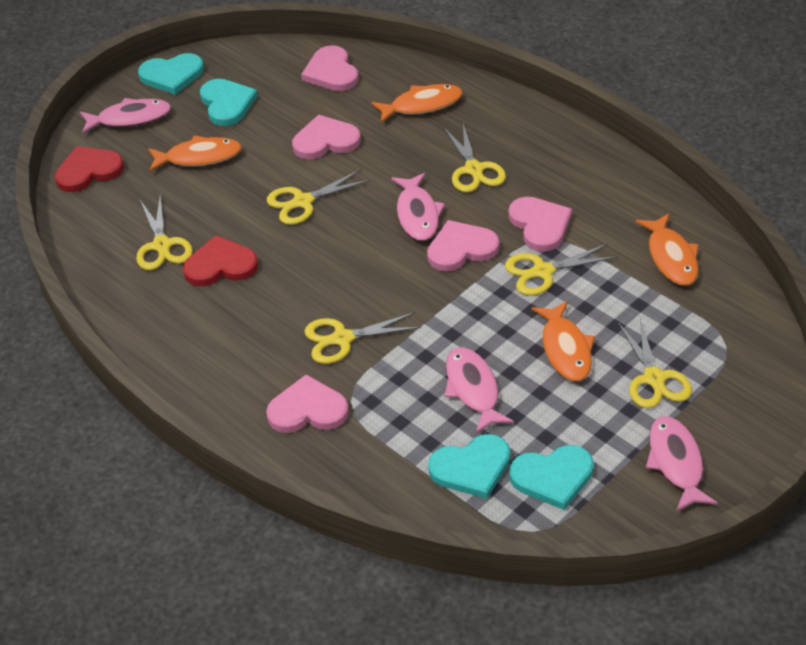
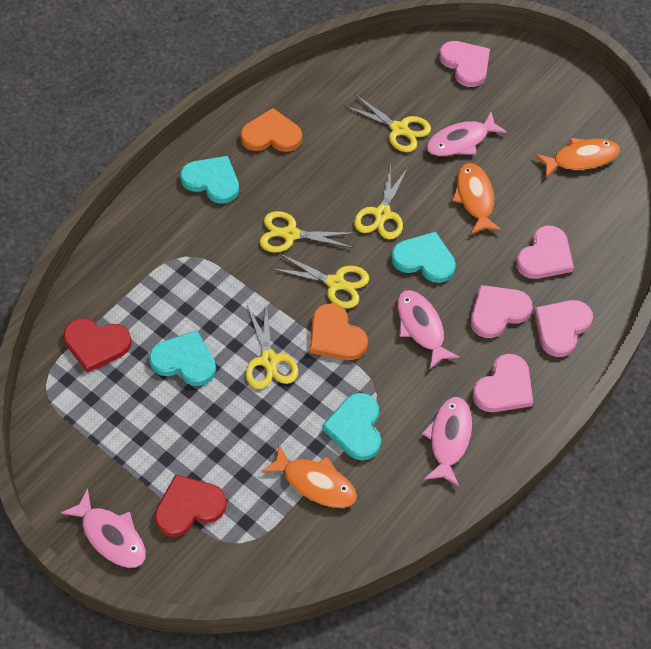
orange fish: 4 -> 3
orange heart: 0 -> 2
yellow scissors: 6 -> 5

